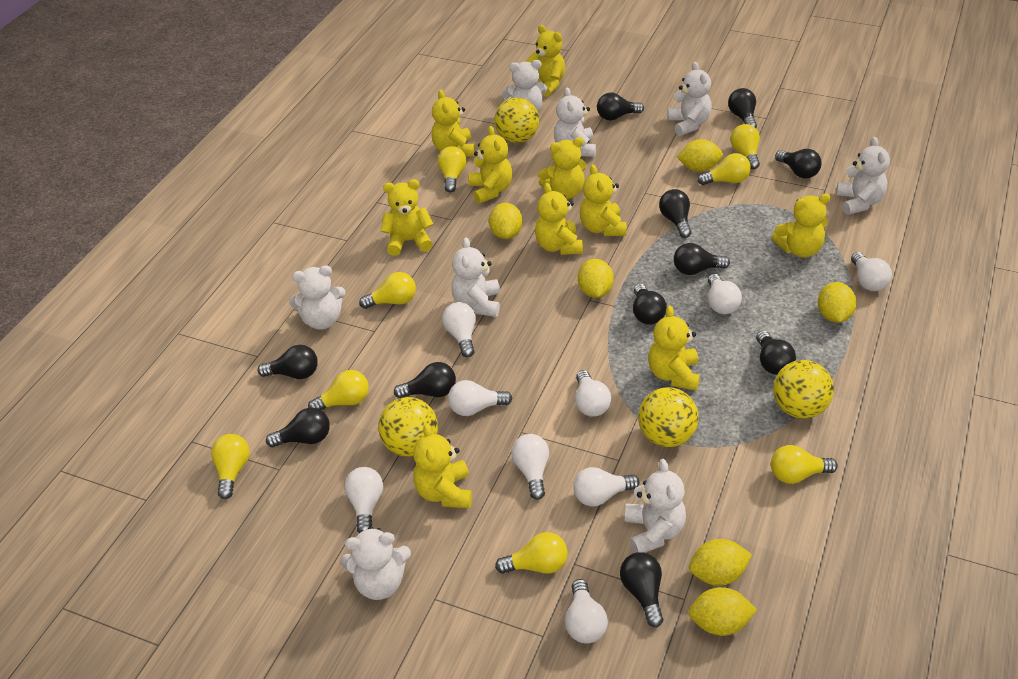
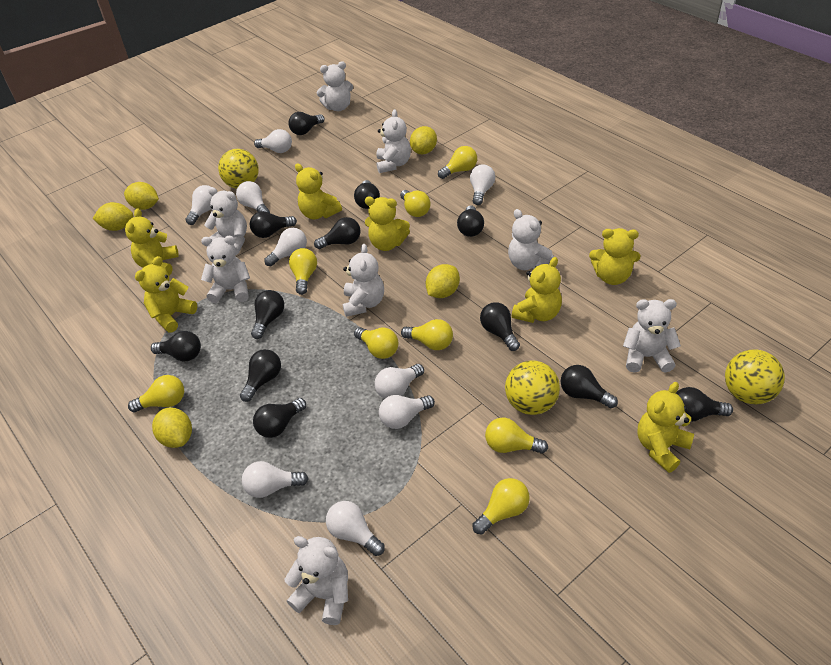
black light bulb: 11 -> 12
yellow ball: 4 -> 3
yellow lemon: 6 -> 5
yellow teddy bear: 10 -> 7

